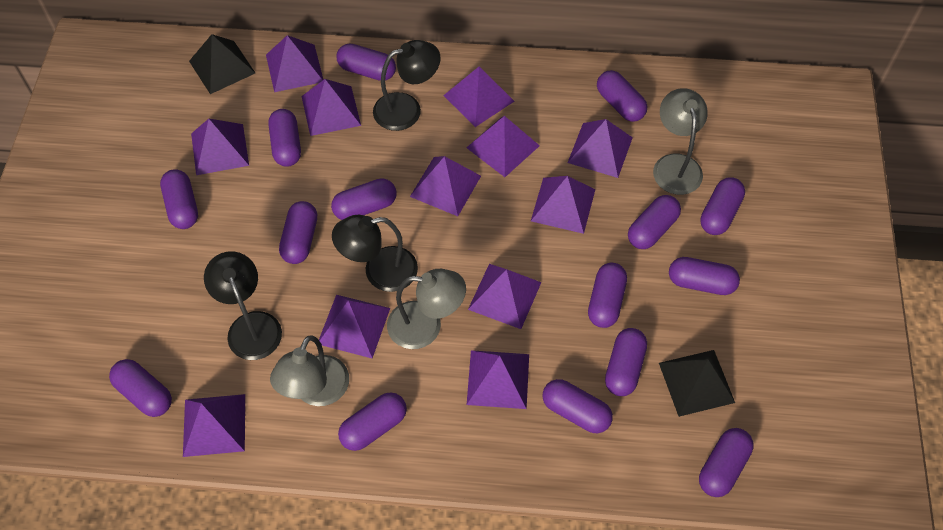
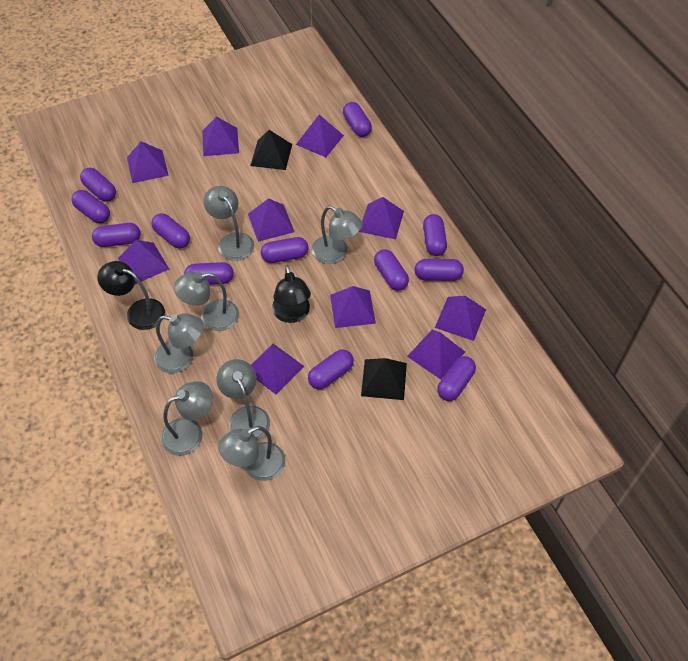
black lamp: 3 -> 2
grey lamp: 3 -> 7
purple capsule: 15 -> 12
purple pyramid: 12 -> 10

